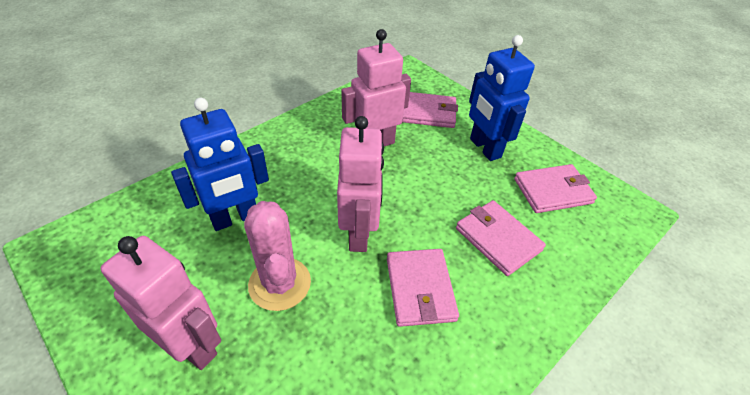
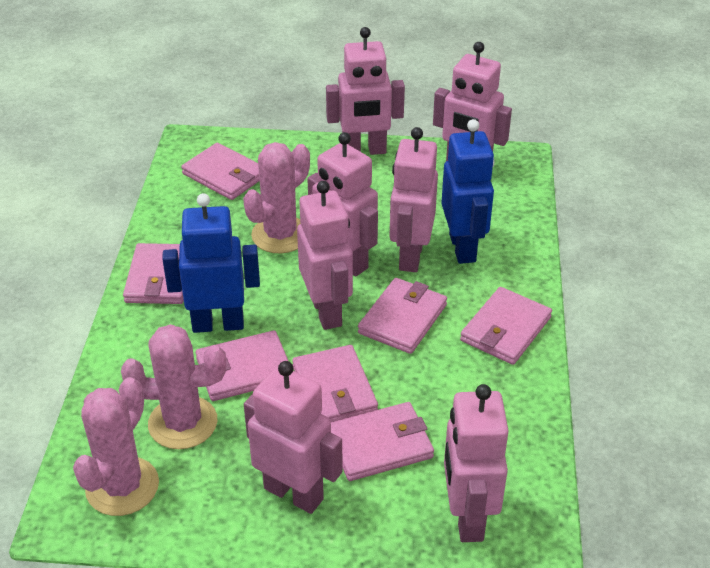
pink cactus: 1 -> 3
pink robot: 3 -> 7
pink wallet: 4 -> 7

